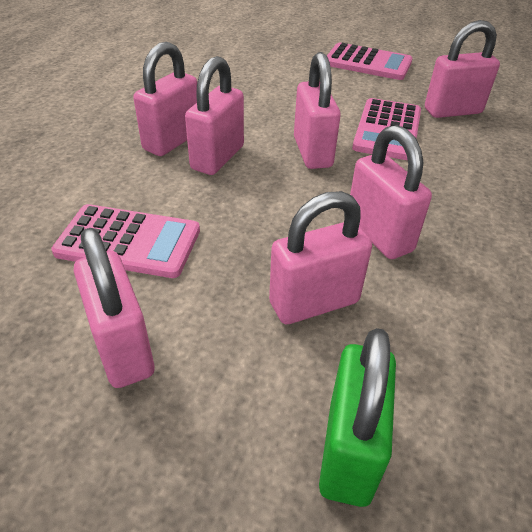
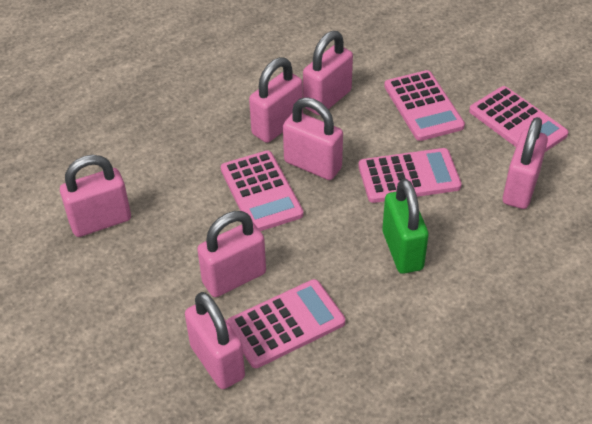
pink calculator: 3 -> 5

